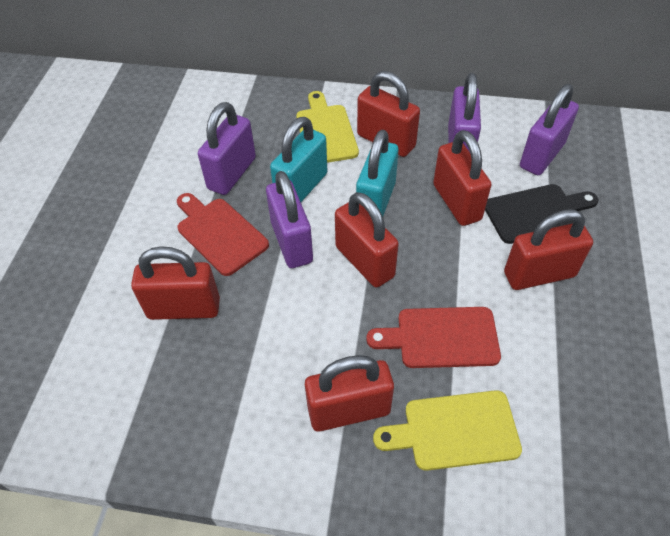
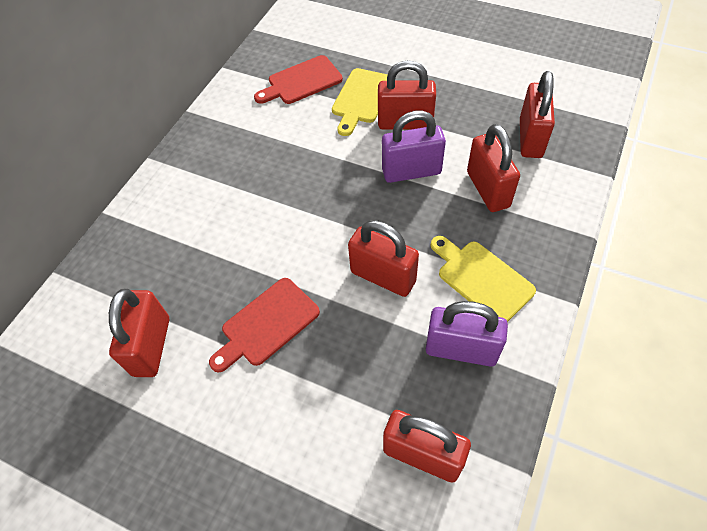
black cutting board: 1 -> 0
purple padlock: 4 -> 2
turquoise padlock: 2 -> 0

